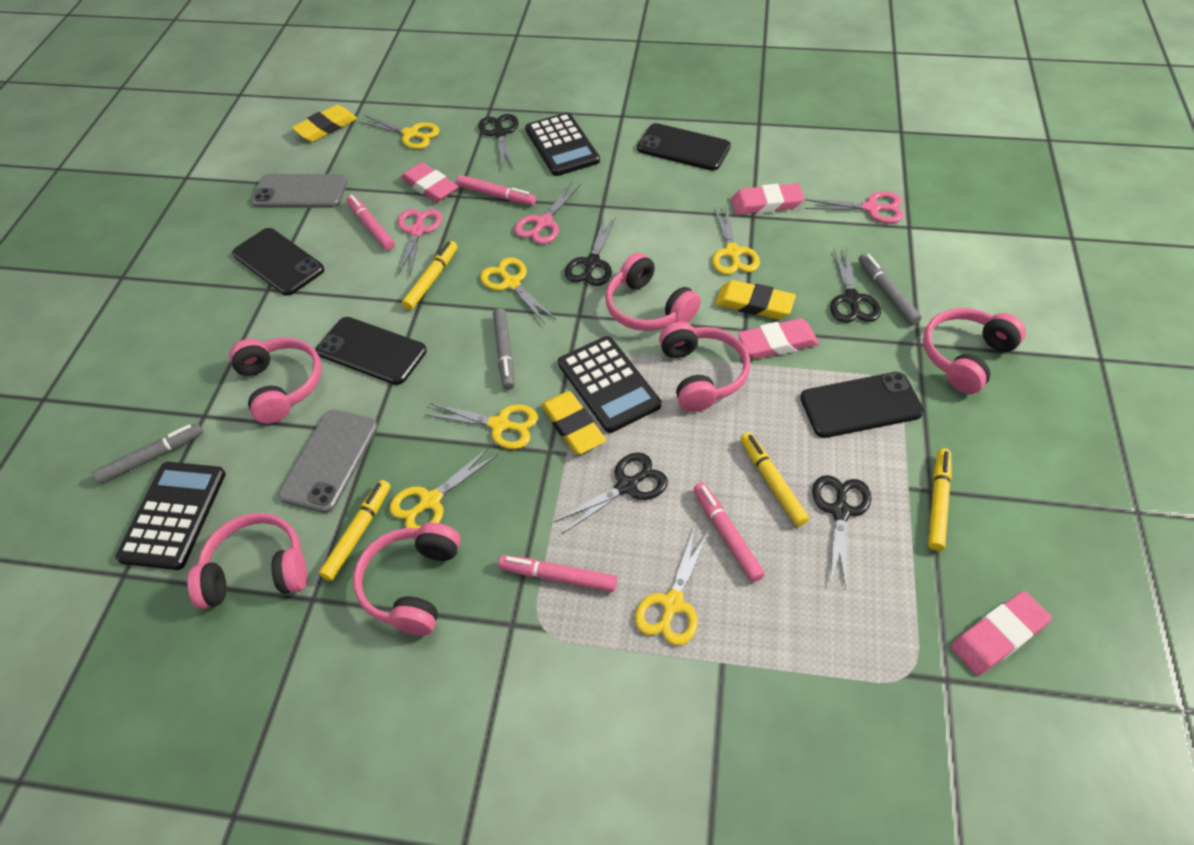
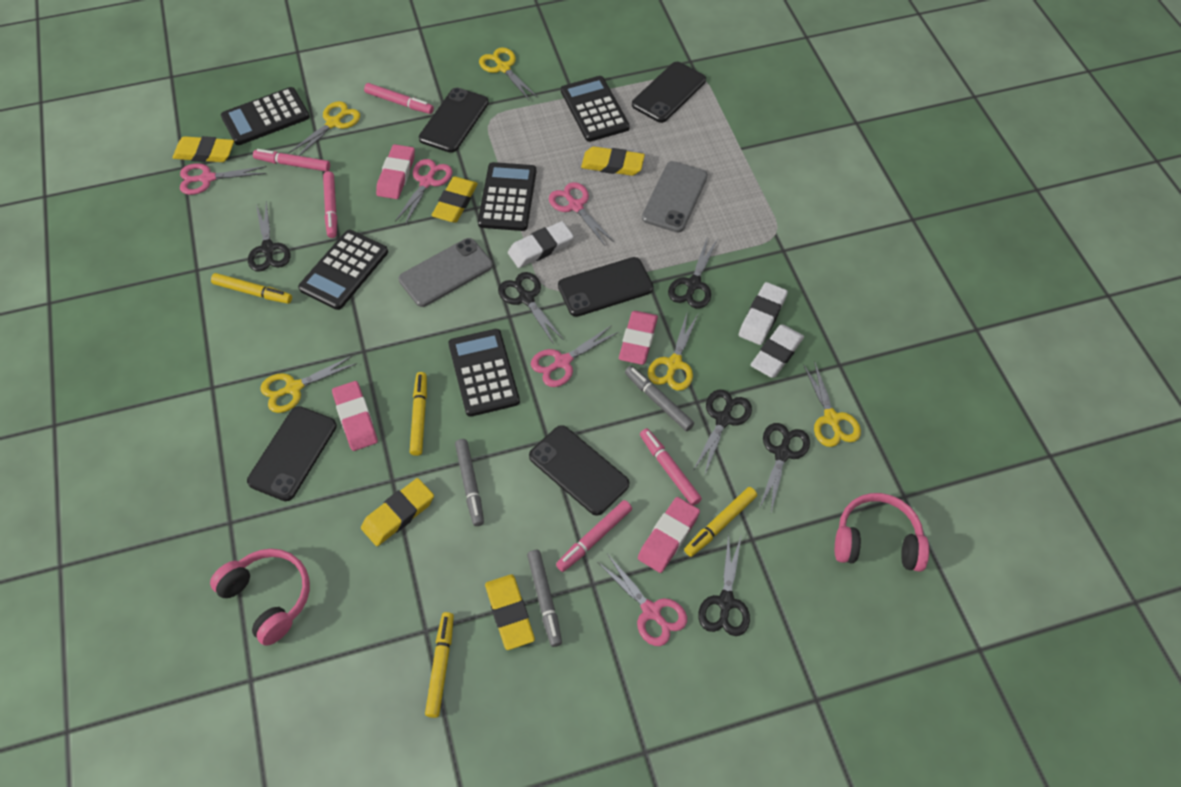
black calculator: 3 -> 5
black phone: 4 -> 5
black scissors: 5 -> 6
pink headphones: 6 -> 2
pink marker: 4 -> 5
pink scissors: 3 -> 5
white eraser: 0 -> 3
yellow eraser: 3 -> 5
yellow scissors: 6 -> 5

